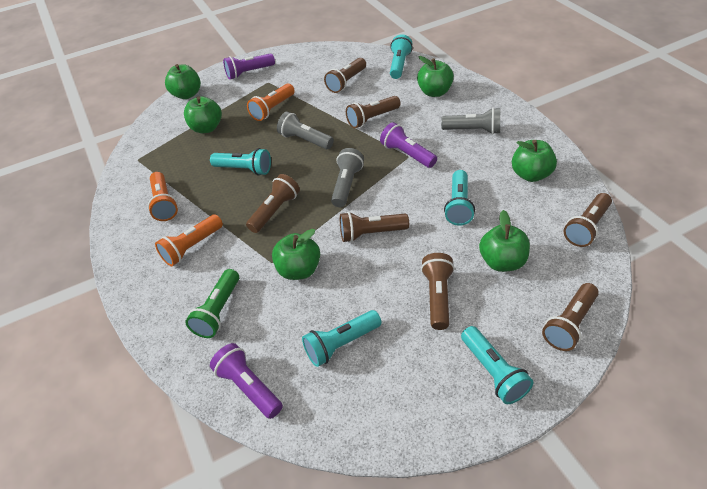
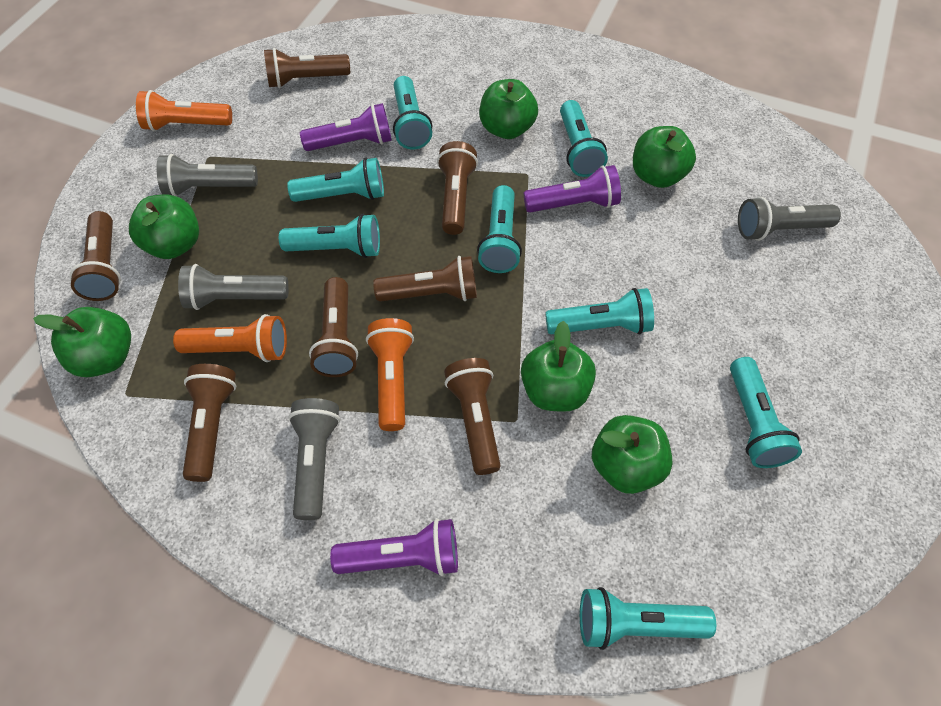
green flashlight: 1 -> 0
grey flashlight: 3 -> 4
turquoise flashlight: 5 -> 8

